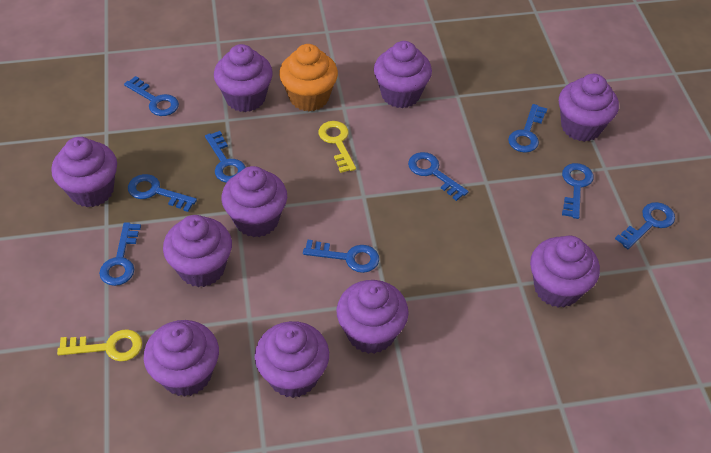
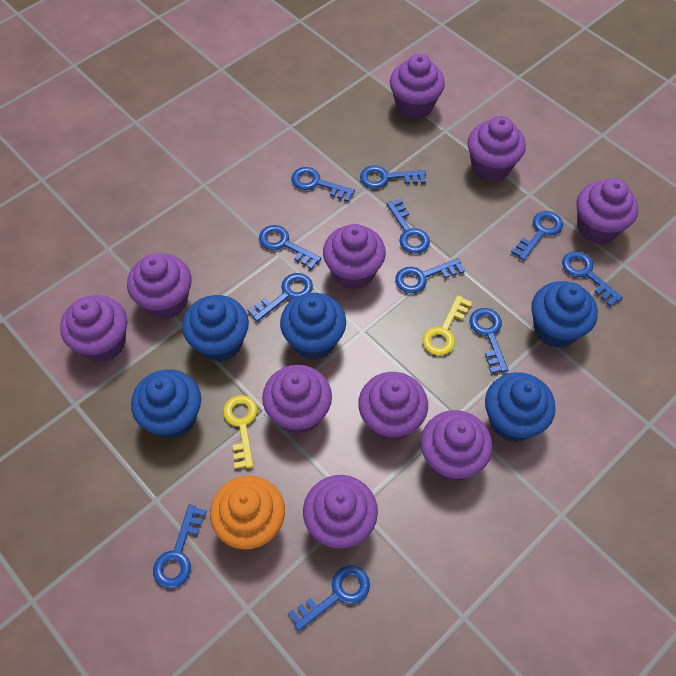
blue cupcake: 0 -> 5
blue key: 9 -> 11

